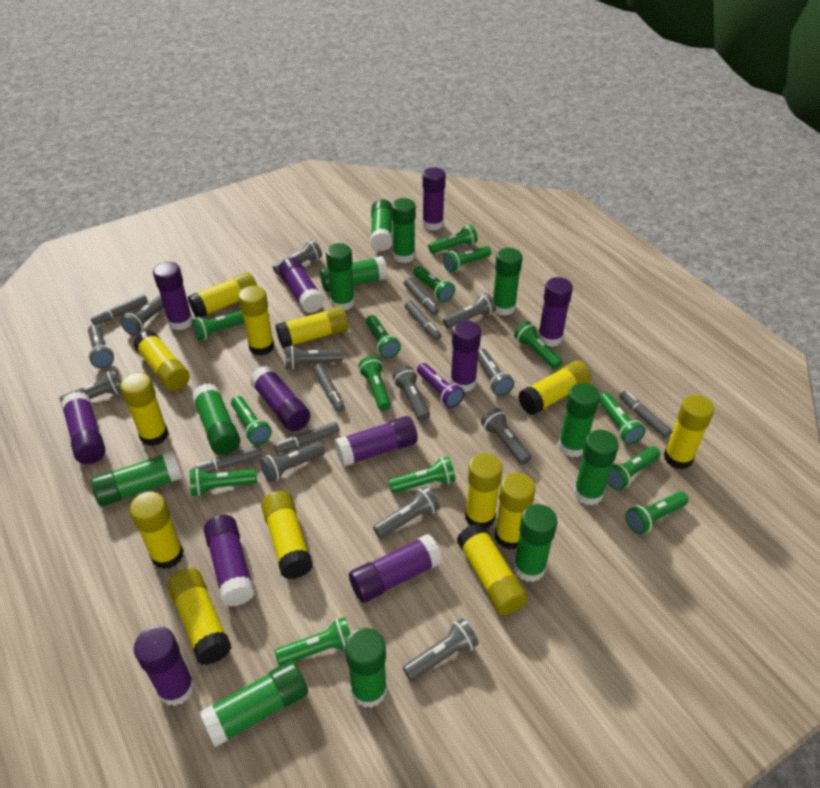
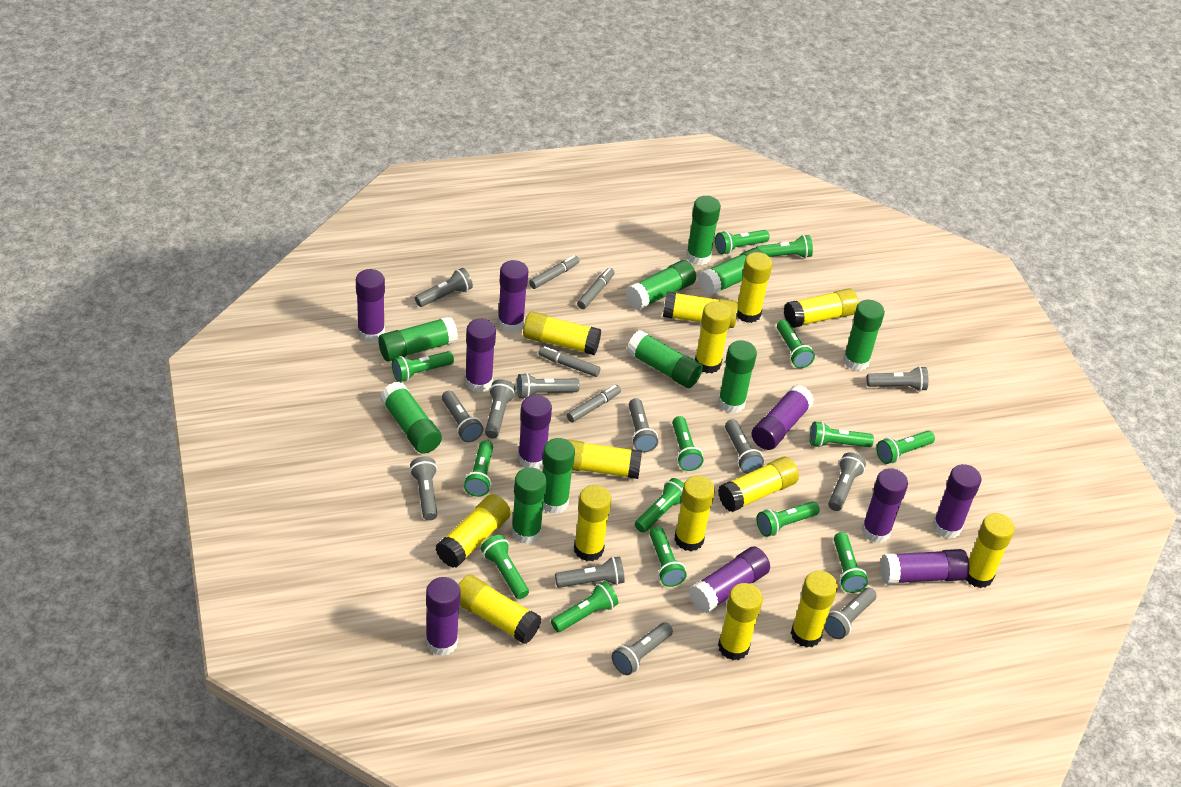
green glue stick: 12 -> 10
grey marker: 7 -> 4
purple flashlight: 1 -> 0
purple glue stick: 11 -> 10
yellow glue stick: 13 -> 14

